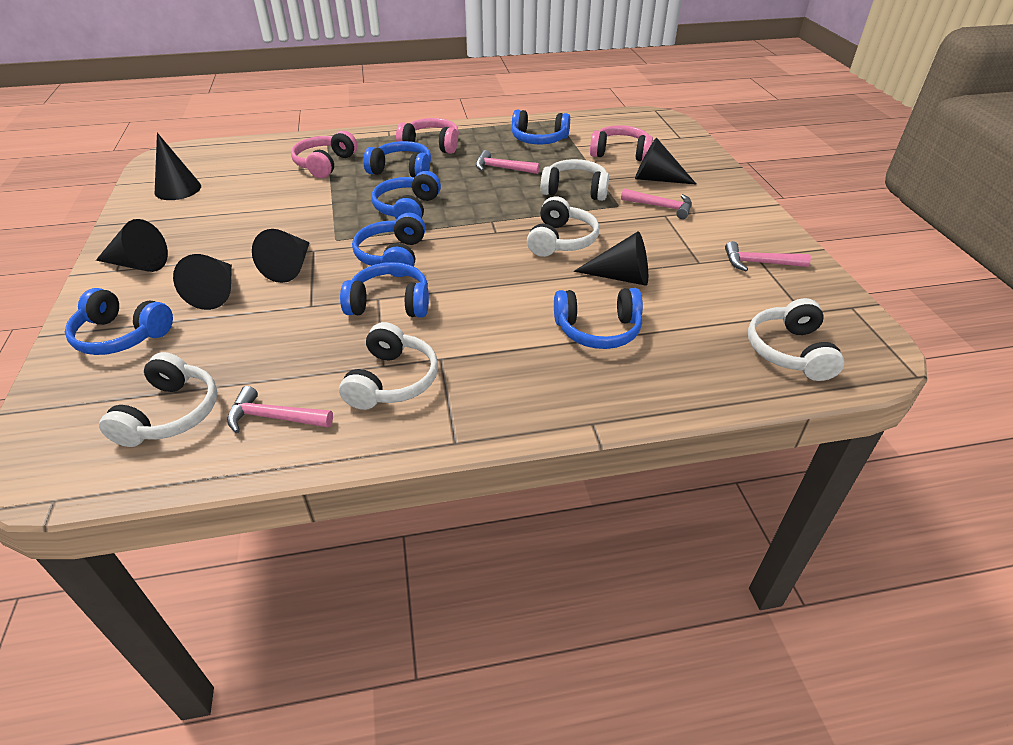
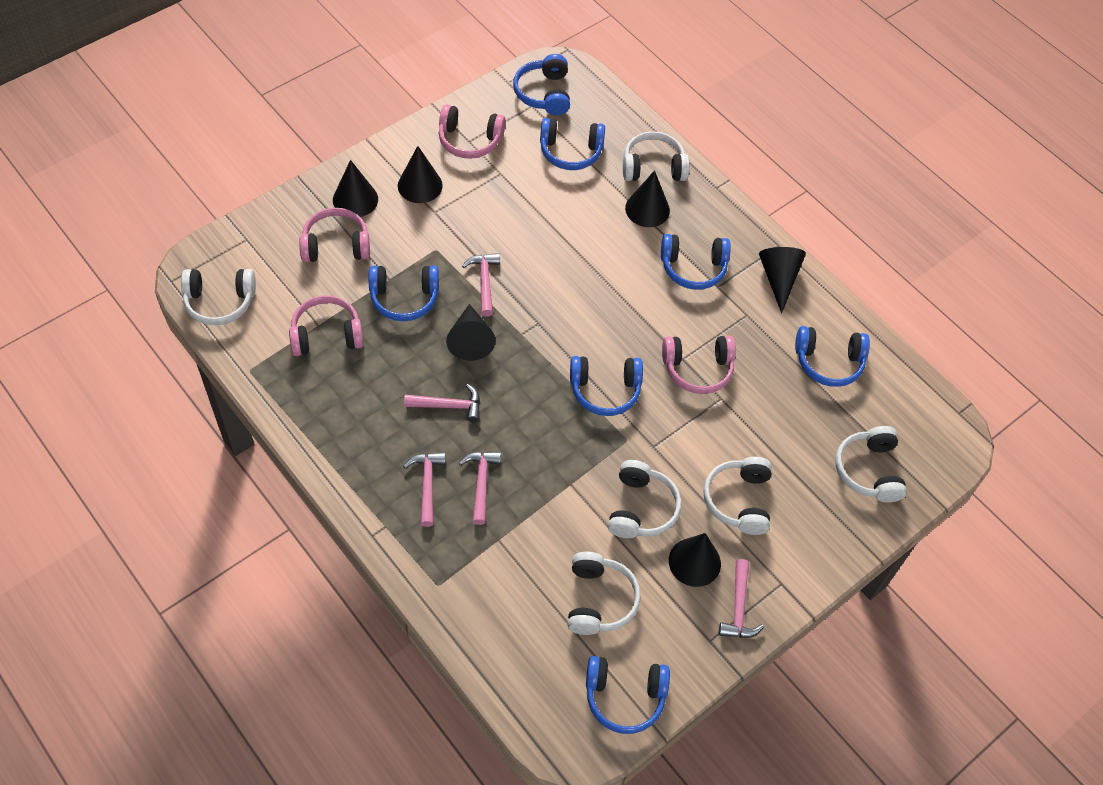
pink hammer: 4 -> 5
pink headphones: 3 -> 4
white headphones: 5 -> 6

